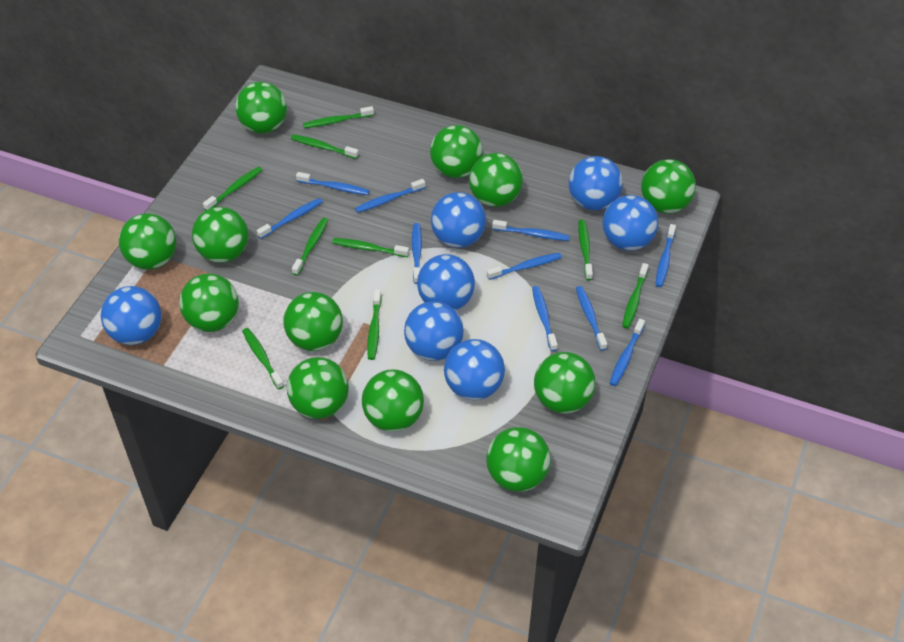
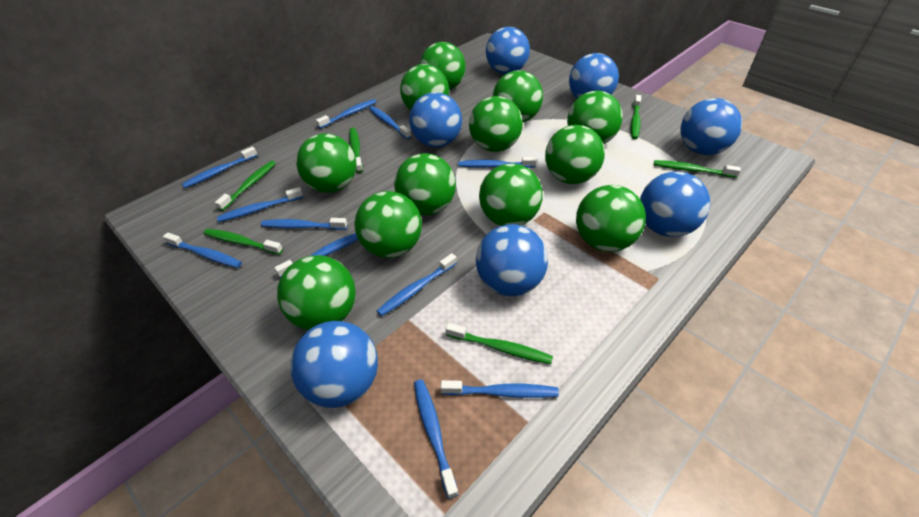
blue toothbrush: 10 -> 11
green toothbrush: 9 -> 6

